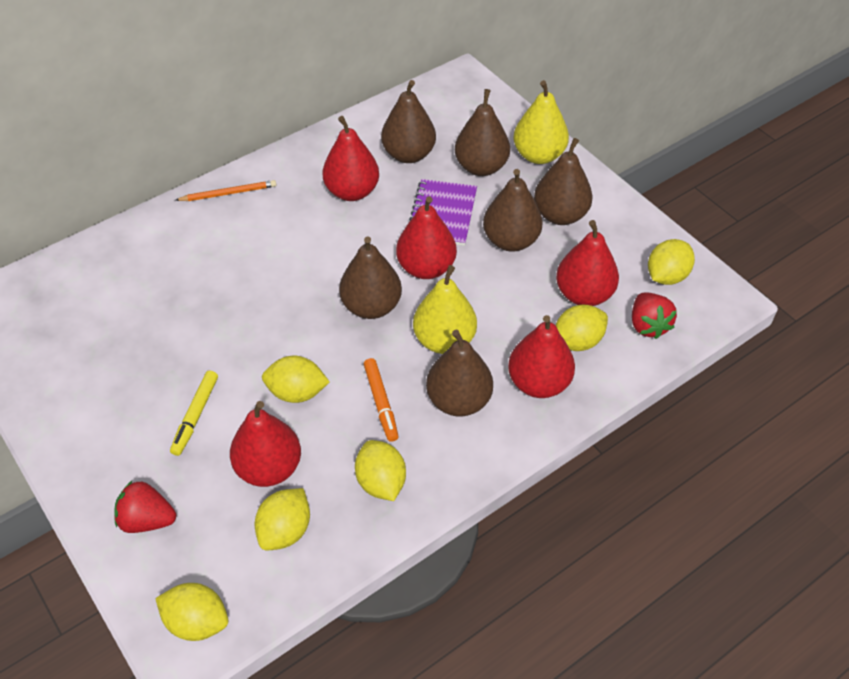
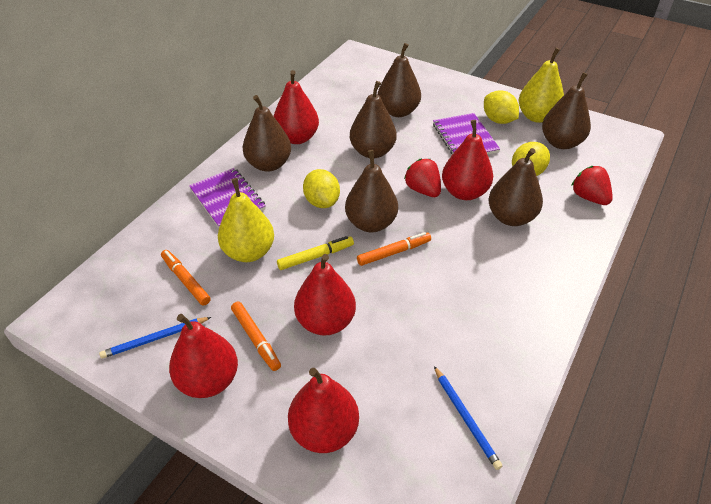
blue pencil: 0 -> 2
orange marker: 1 -> 3
orange pencil: 1 -> 0
purple notebook: 1 -> 2
yellow lemon: 6 -> 3

